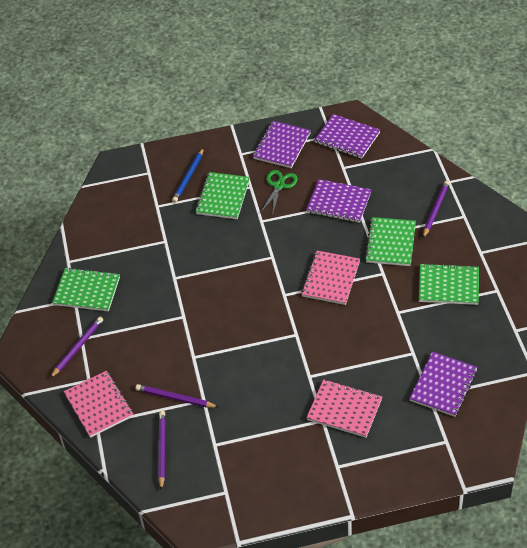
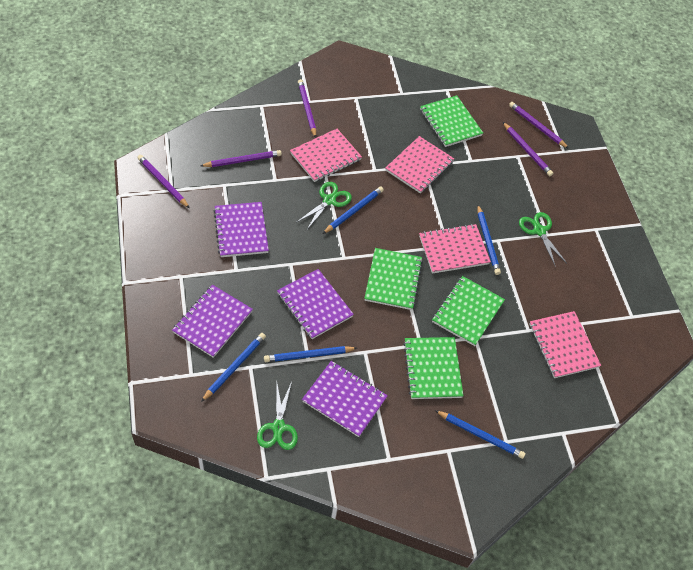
blue pencil: 1 -> 5
green scissors: 1 -> 3
pink notebook: 3 -> 4
purple pencil: 4 -> 5

